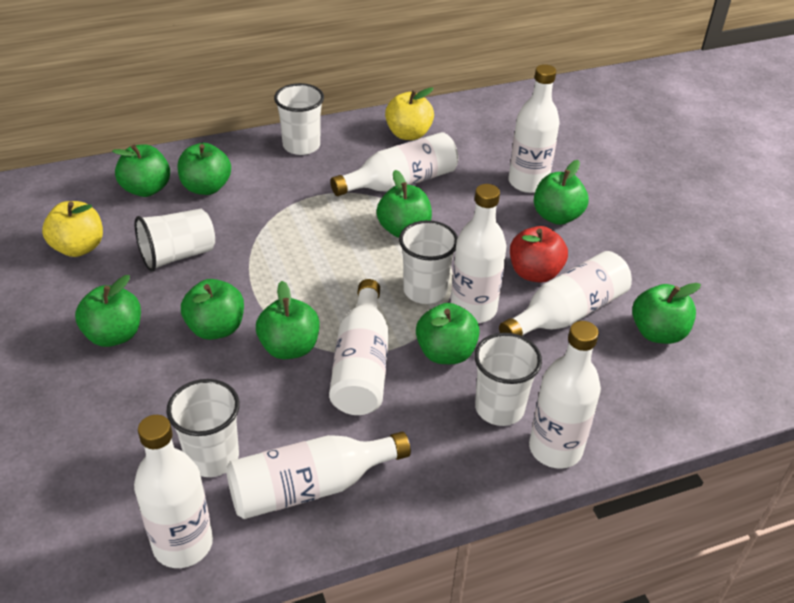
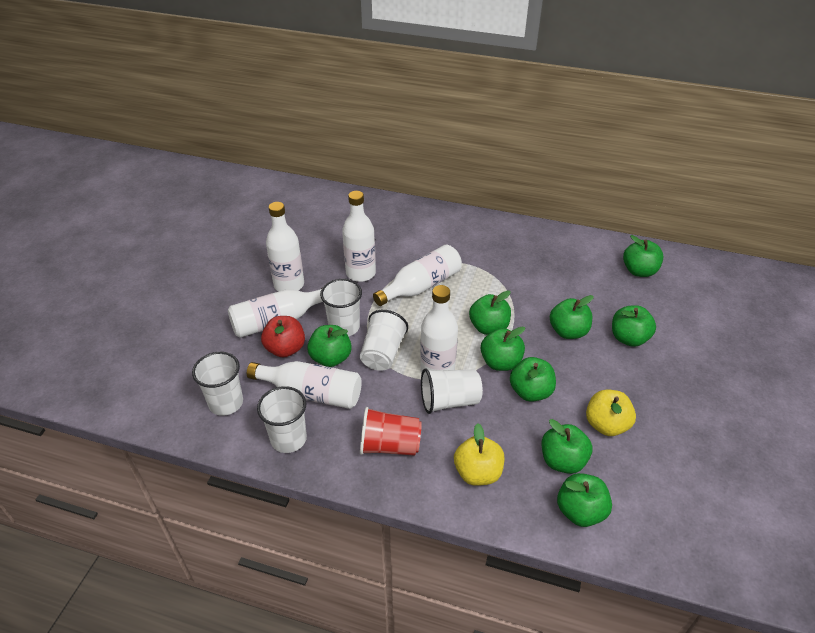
red cup: 0 -> 1
white bottle: 8 -> 6

